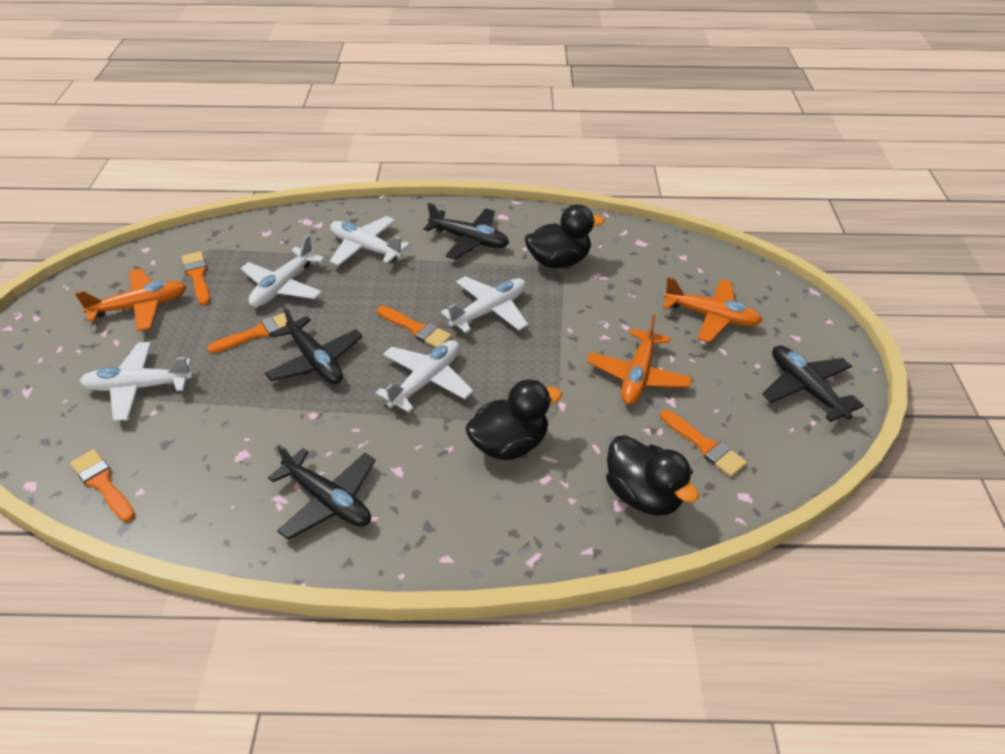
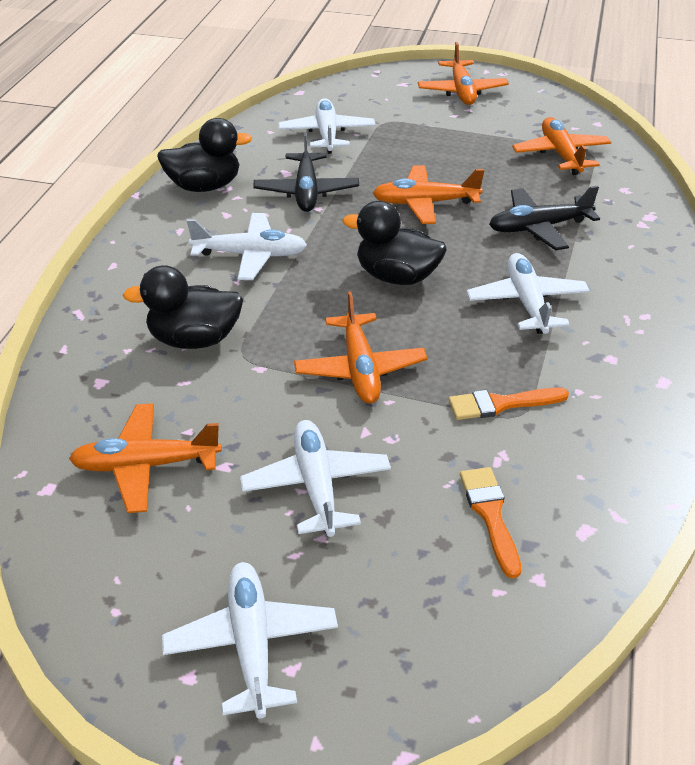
black plane: 4 -> 2
orange brush: 5 -> 2
orange plane: 3 -> 5

